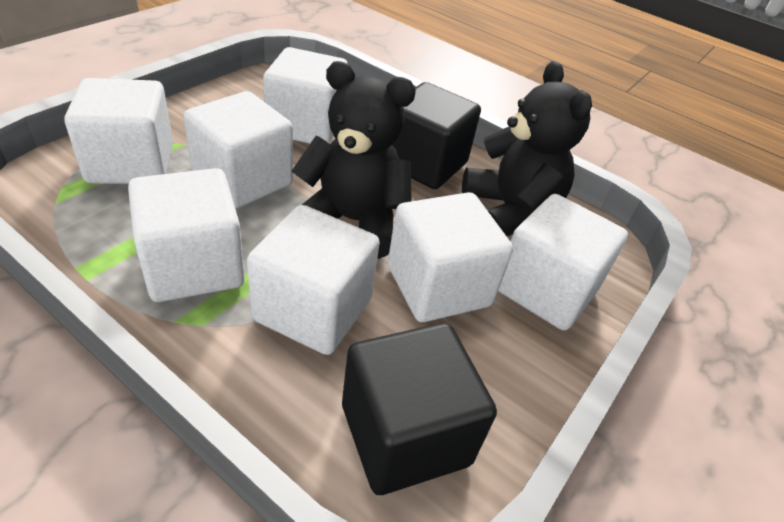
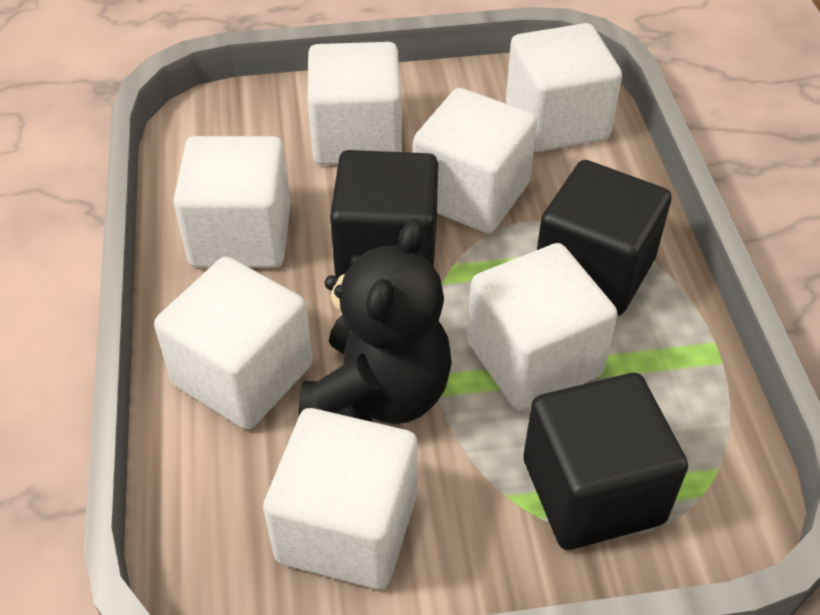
black cube: 2 -> 3
black teddy bear: 2 -> 1

